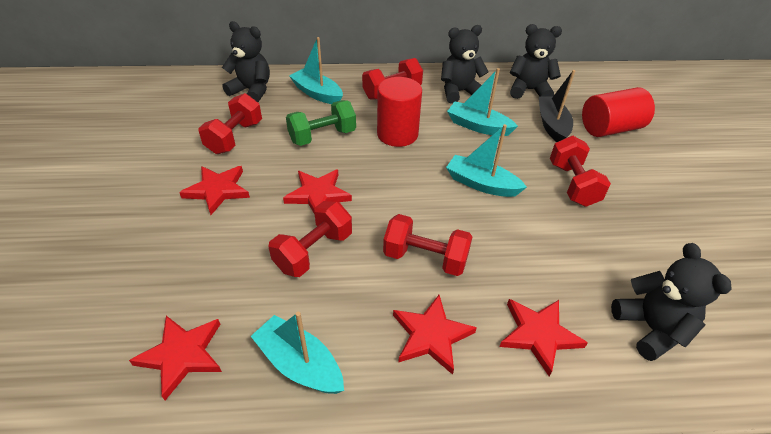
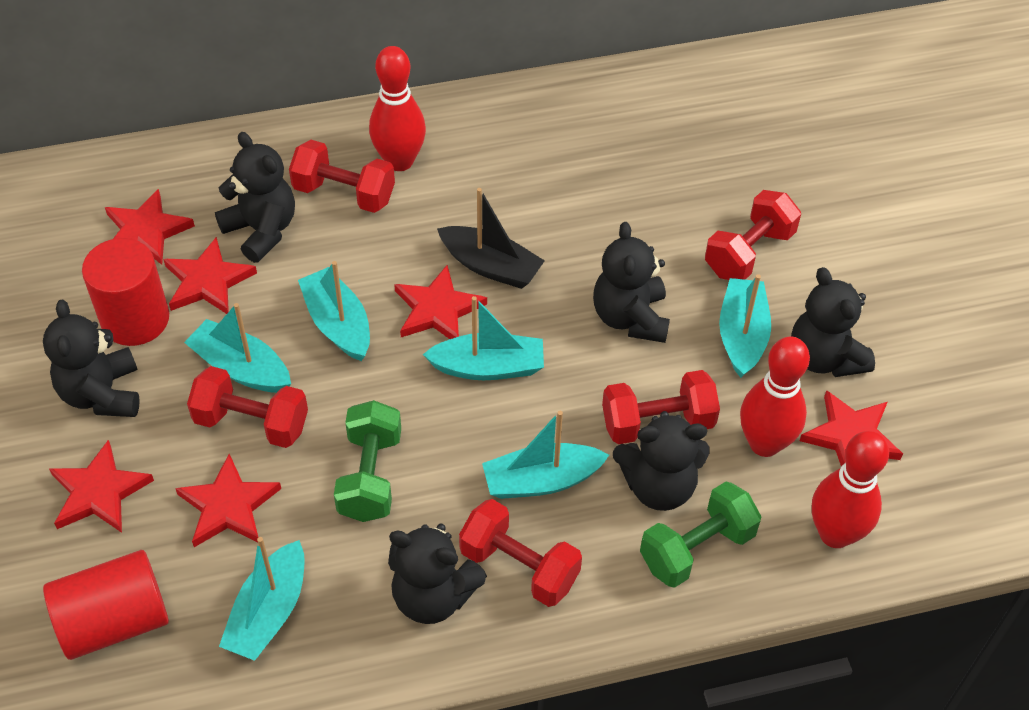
black teddy bear: 4 -> 6
green dumbbell: 1 -> 2
red bowling pin: 0 -> 3
red star: 5 -> 6
turquoise boat: 4 -> 6

